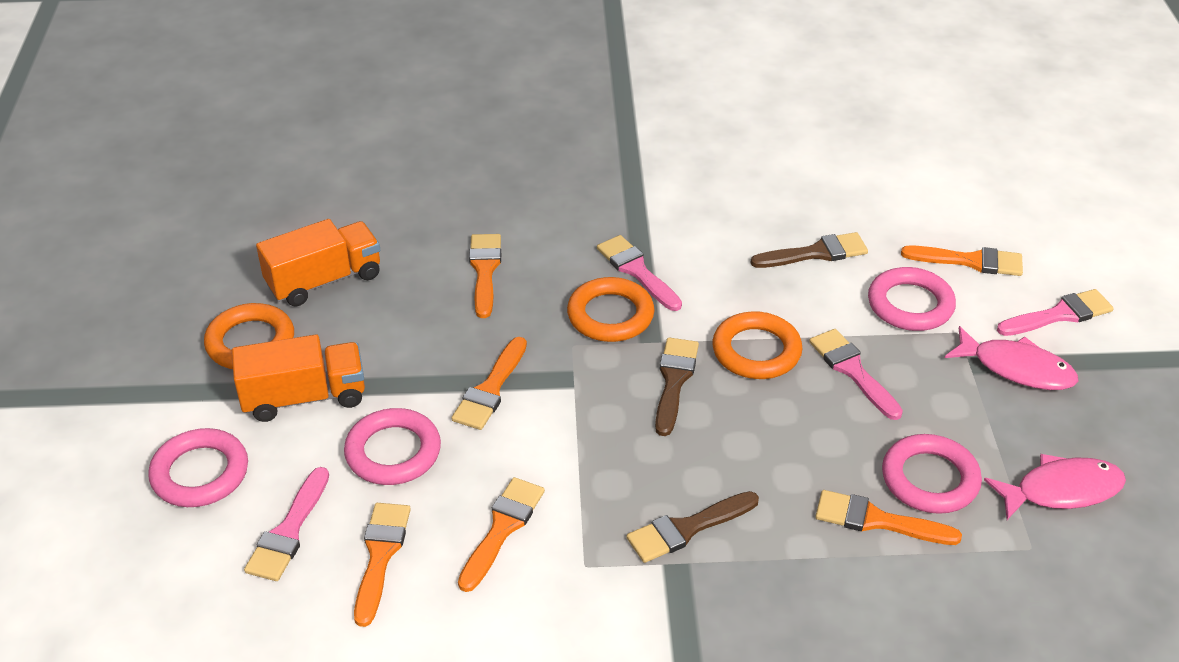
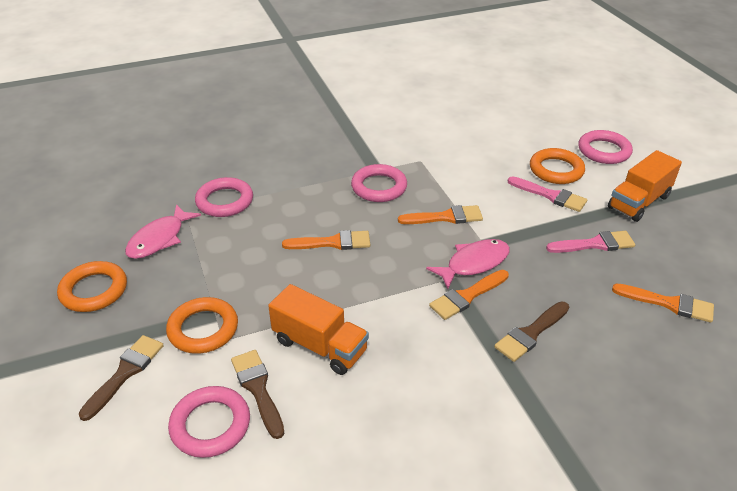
orange brush: 6 -> 4
pink brush: 4 -> 2

